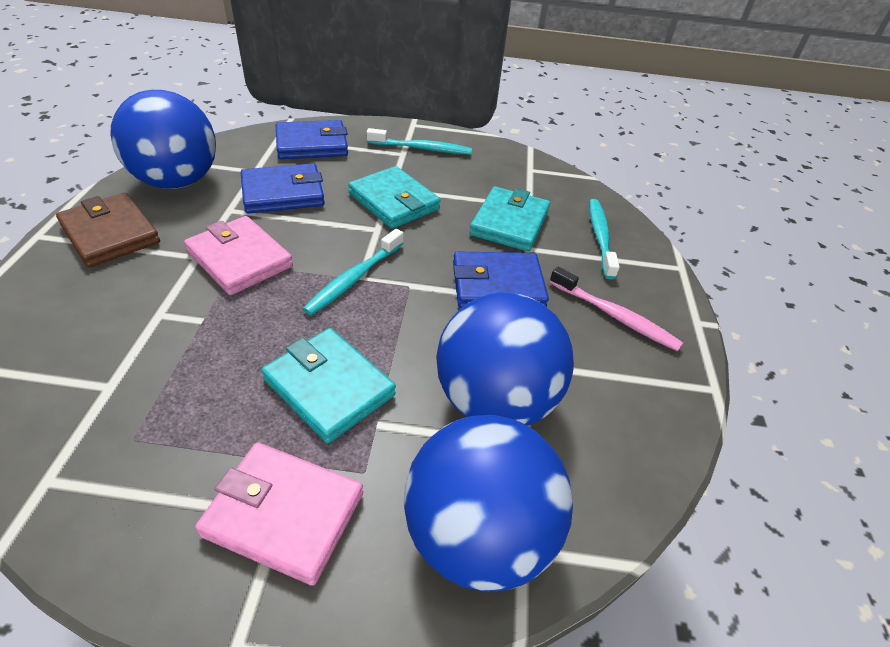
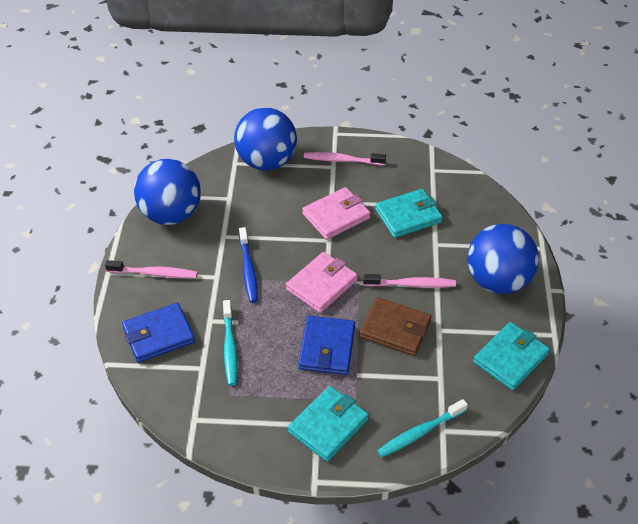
blue toothbrush: 0 -> 1
blue wallet: 3 -> 2
pink toothbrush: 1 -> 3
turquoise toothbrush: 3 -> 2

